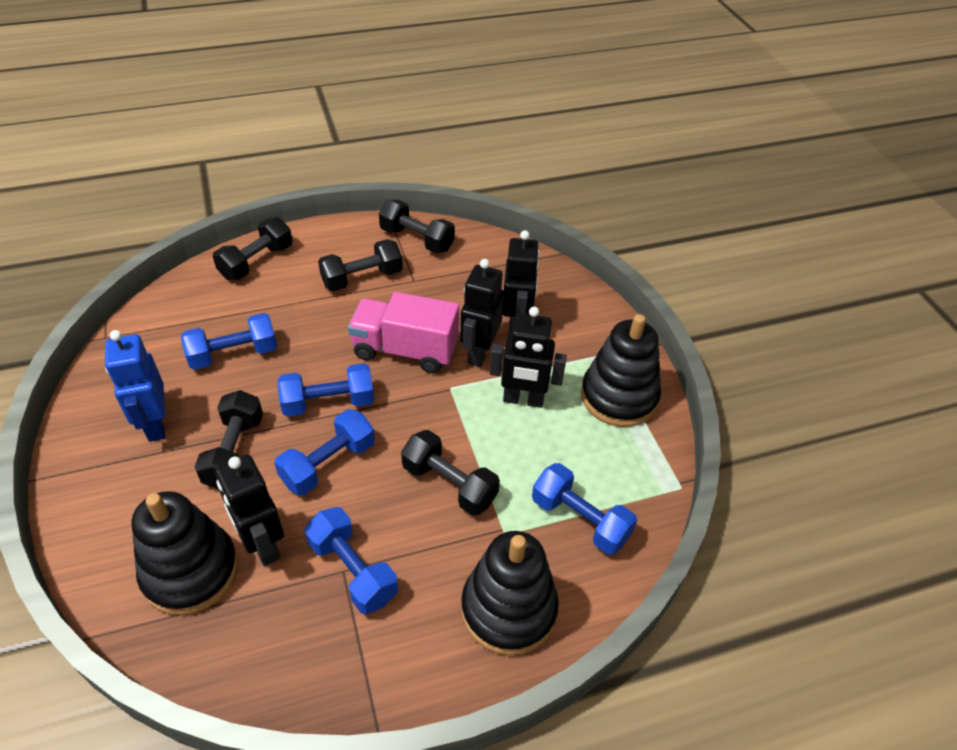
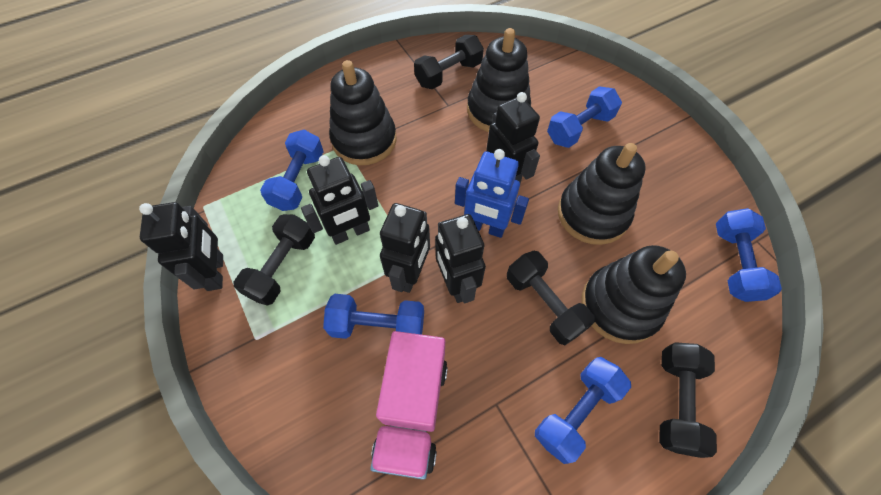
black dumbbell: 5 -> 4
black robot: 4 -> 5
black stacking toy: 3 -> 4

